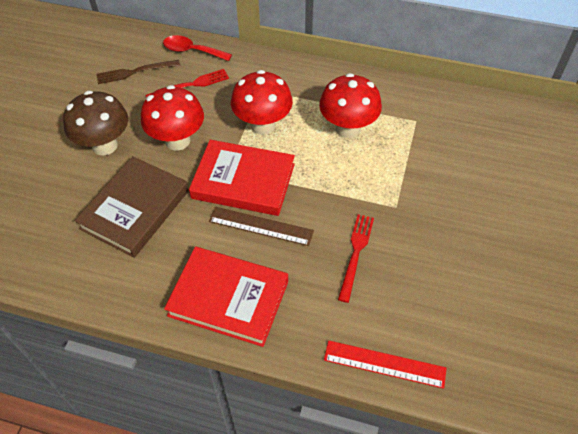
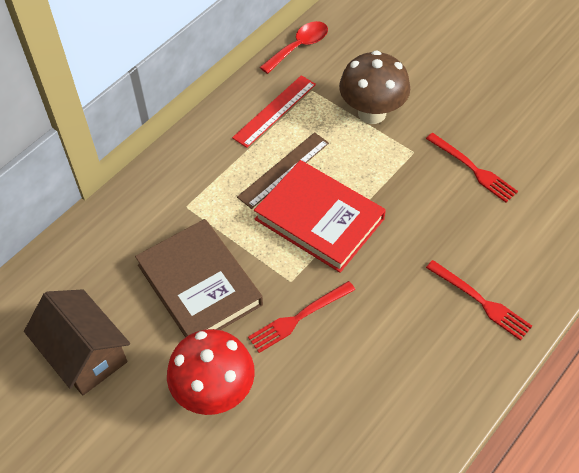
brown fork: 1 -> 0
brown house: 0 -> 1
red book: 2 -> 1
red fork: 2 -> 3
red mushroom: 3 -> 1

